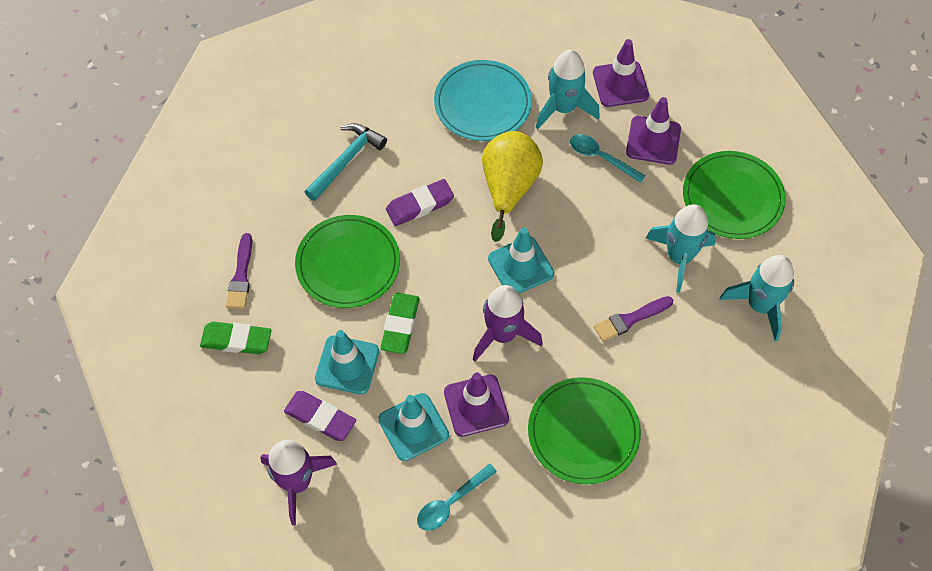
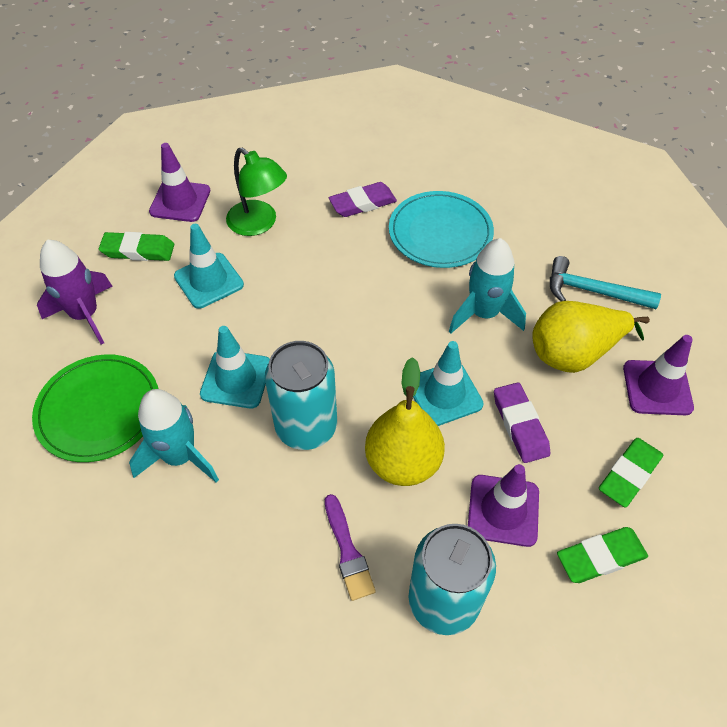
green eraser: 2 -> 3
green lamp: 0 -> 1
green plate: 3 -> 1
purple brush: 2 -> 1
purple rocket: 2 -> 1
turquoise can: 0 -> 2
turquoise rocket: 3 -> 2
turquoise spoon: 2 -> 0
yellow pear: 1 -> 2

